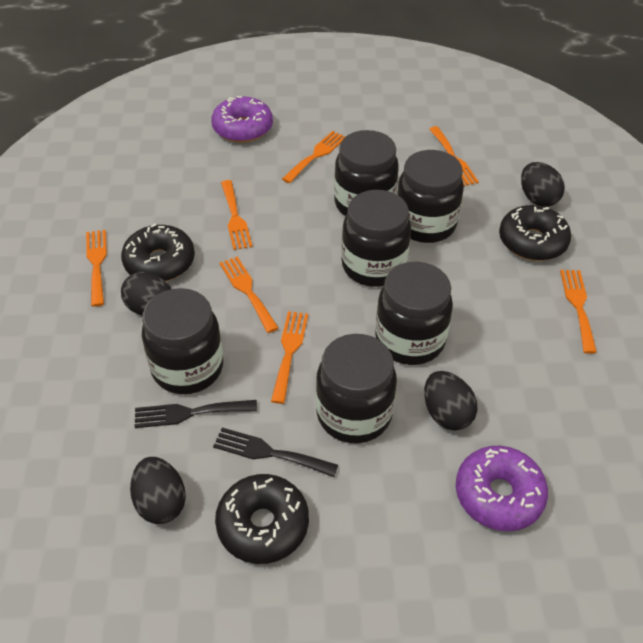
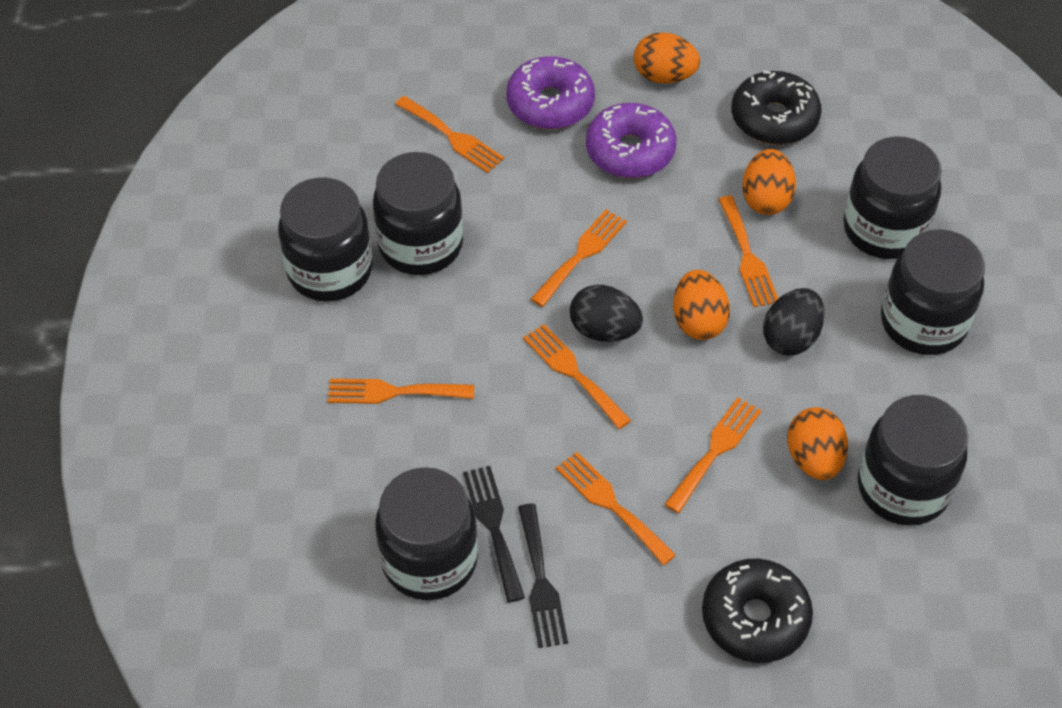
black donut: 3 -> 2
black egg: 4 -> 2
orange egg: 0 -> 4

